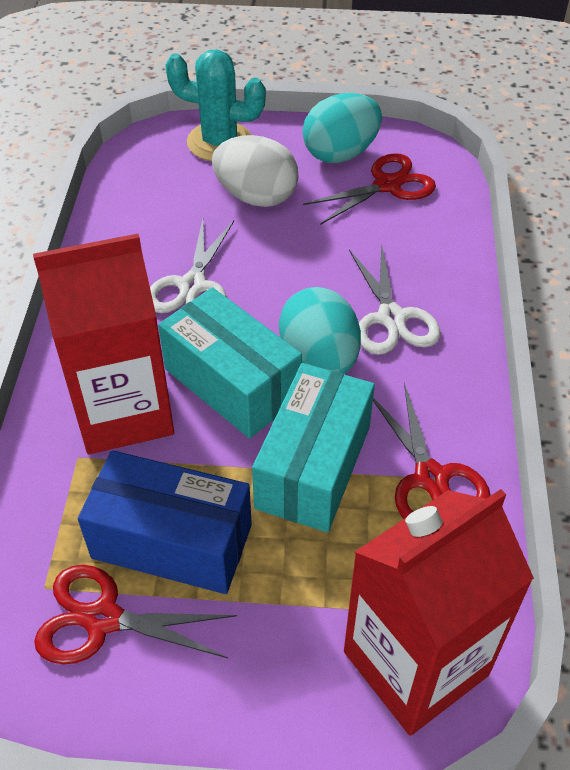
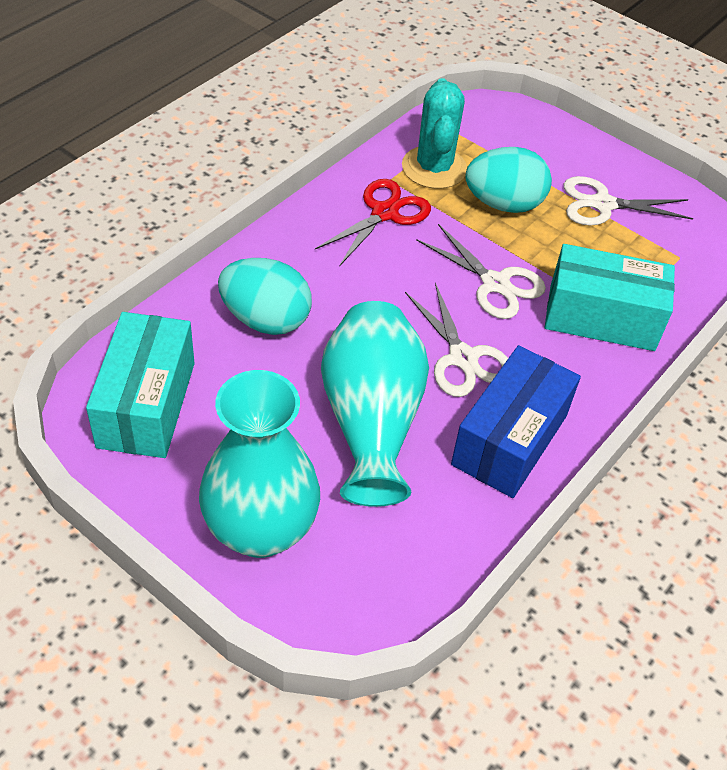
red carton: 2 -> 0
red scissors: 3 -> 1
turquoise vase: 0 -> 2
white egg: 1 -> 0
white scissors: 2 -> 3

